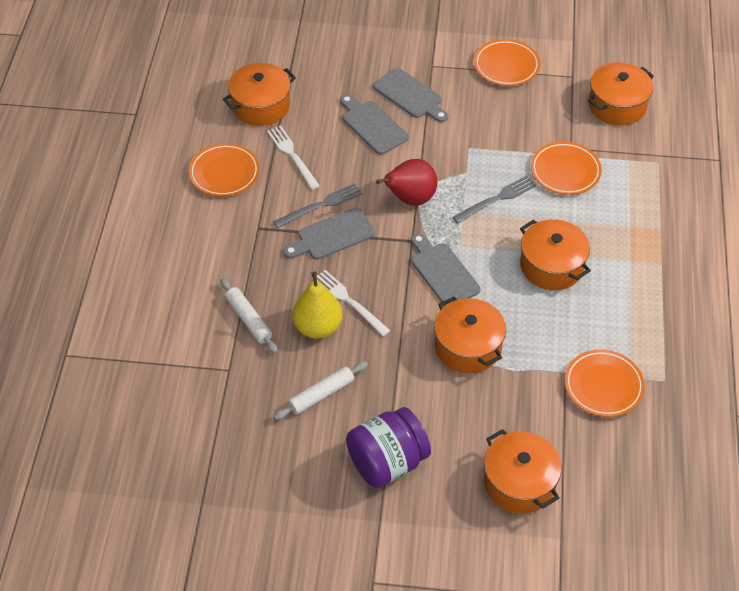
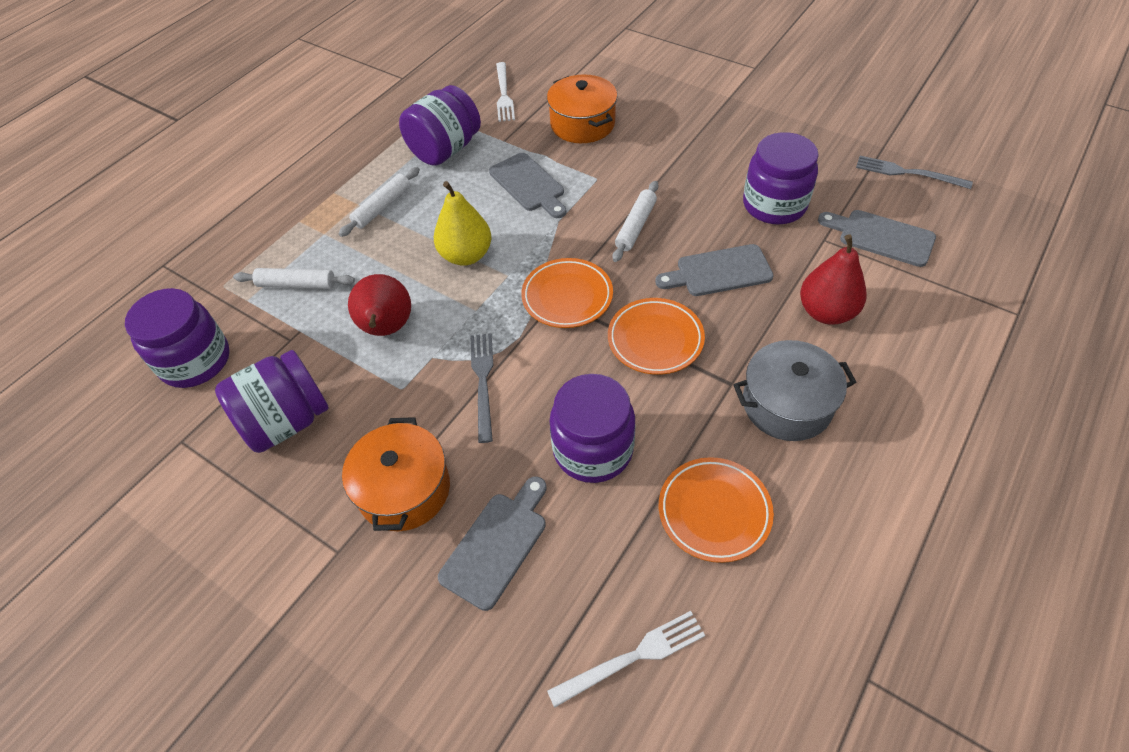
grey pot: 0 -> 1
orange plate: 4 -> 3
orange pot: 5 -> 2
purple jar: 1 -> 5
red pear: 1 -> 2
white rolling pin: 2 -> 3

